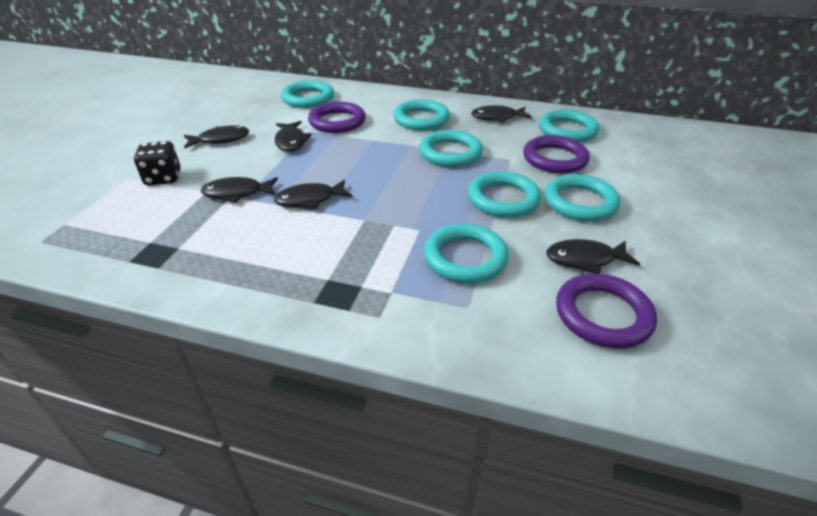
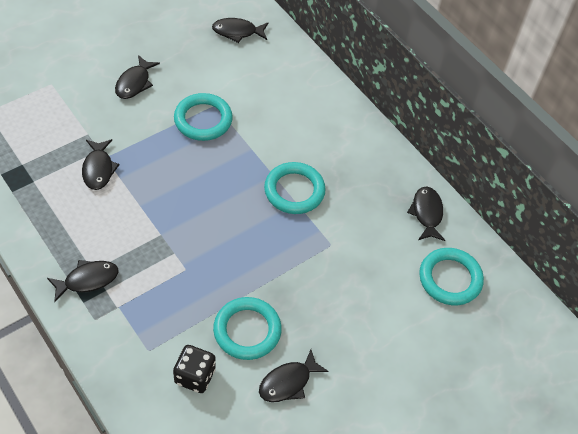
purple ring: 3 -> 0
turquoise ring: 7 -> 4

